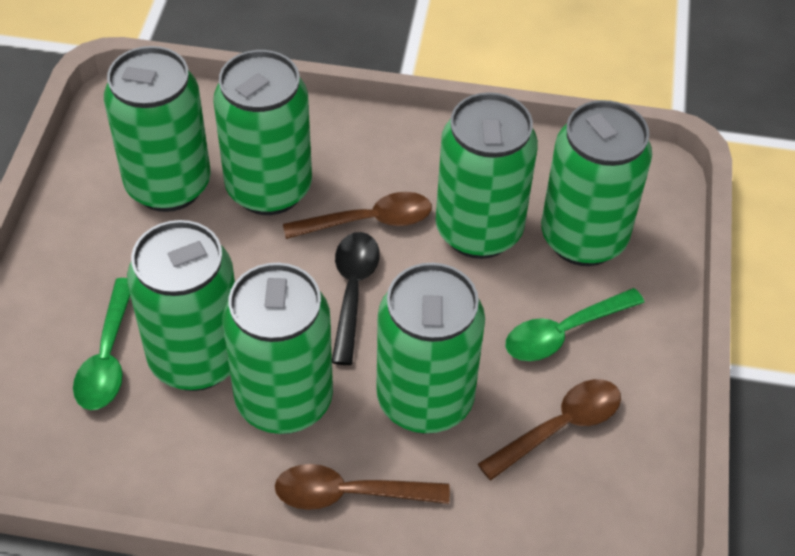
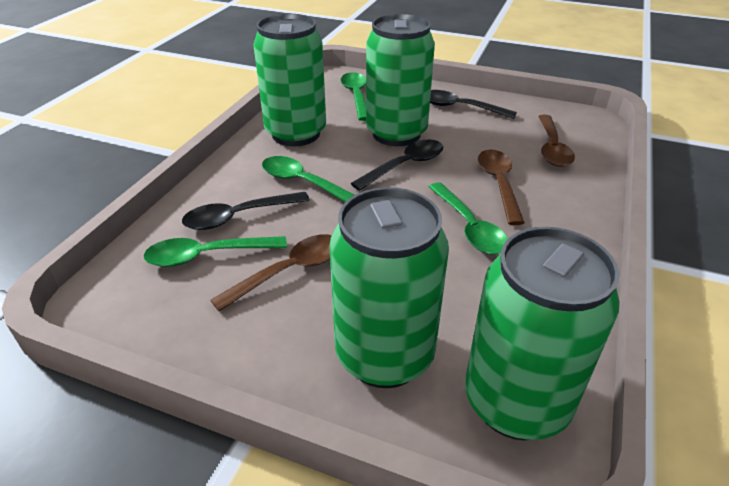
black spoon: 1 -> 3
green can: 7 -> 4
green spoon: 2 -> 4

